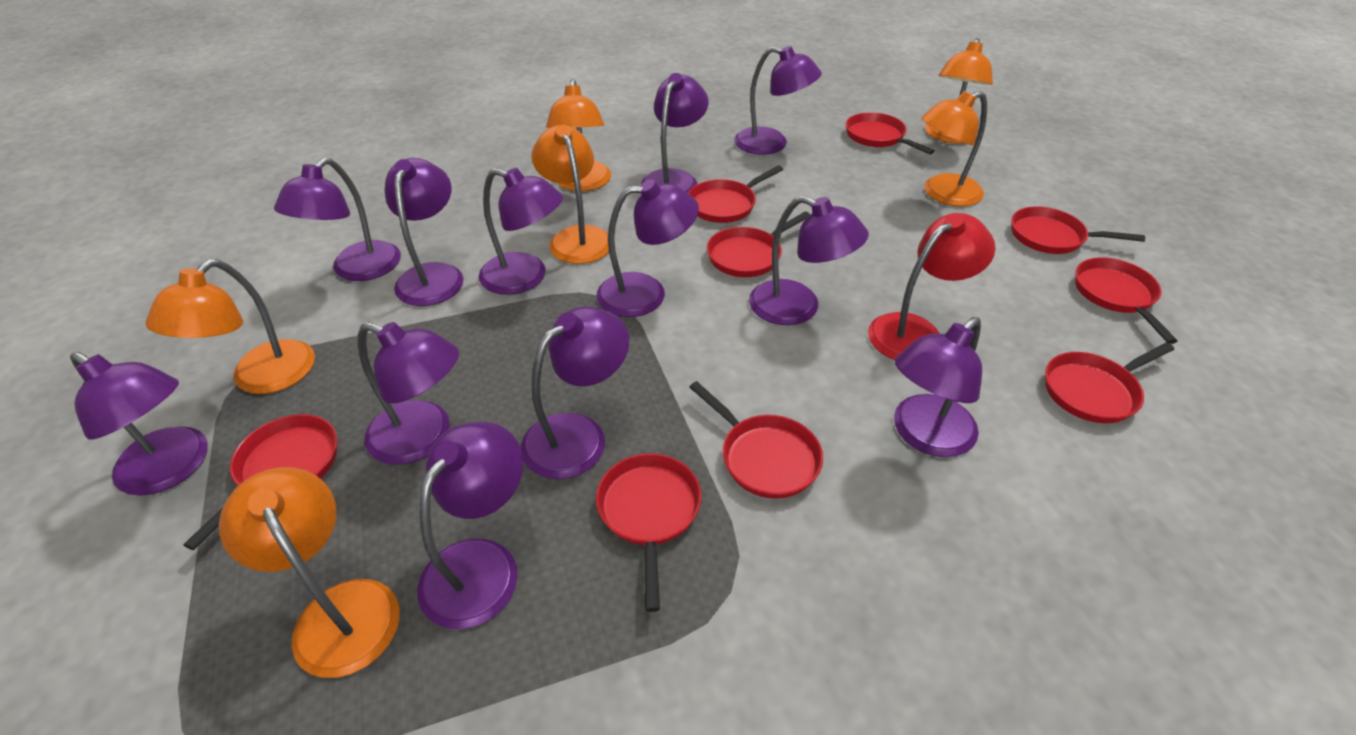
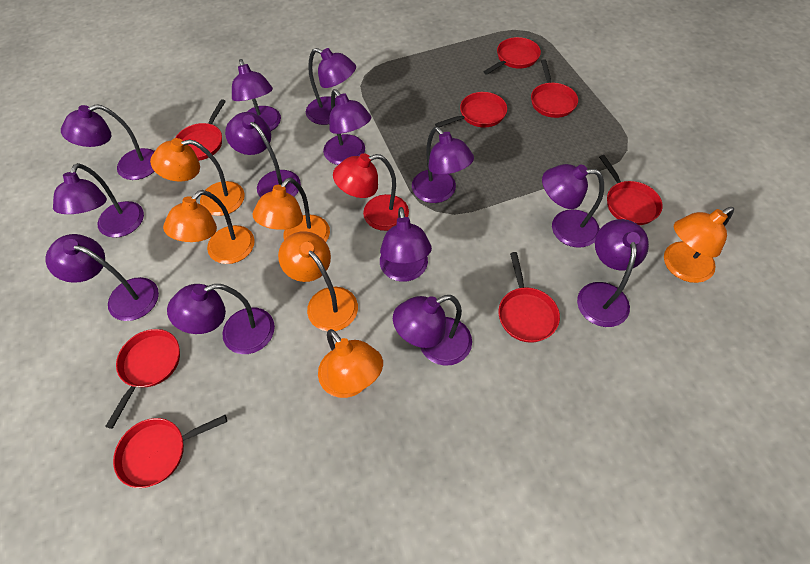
purple lamp: 12 -> 13
red pan: 9 -> 8

